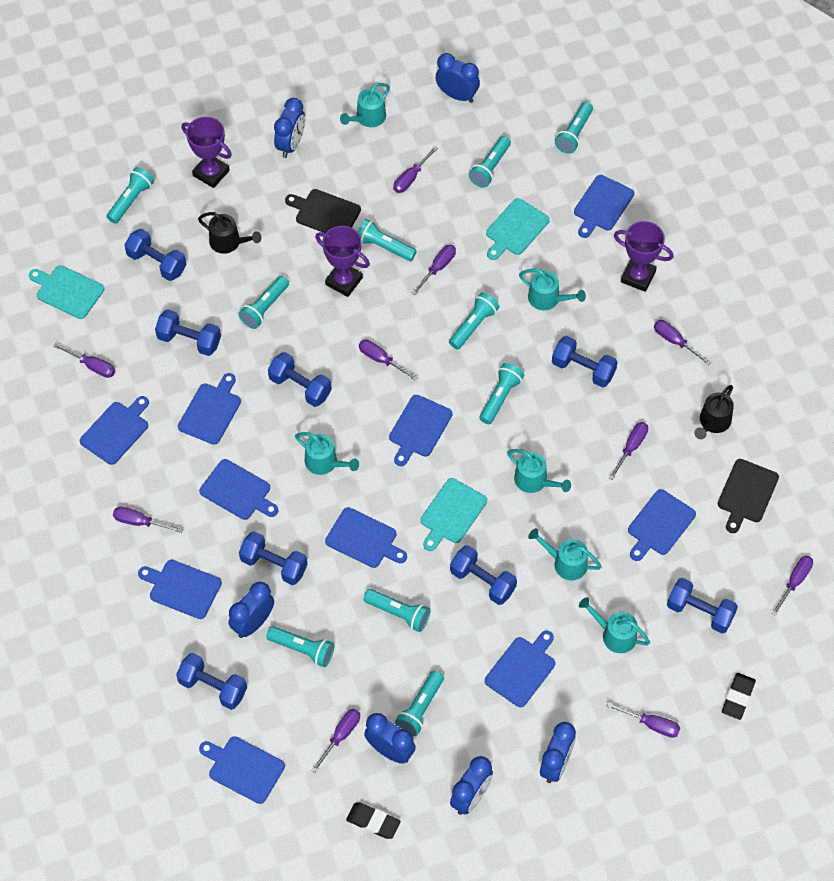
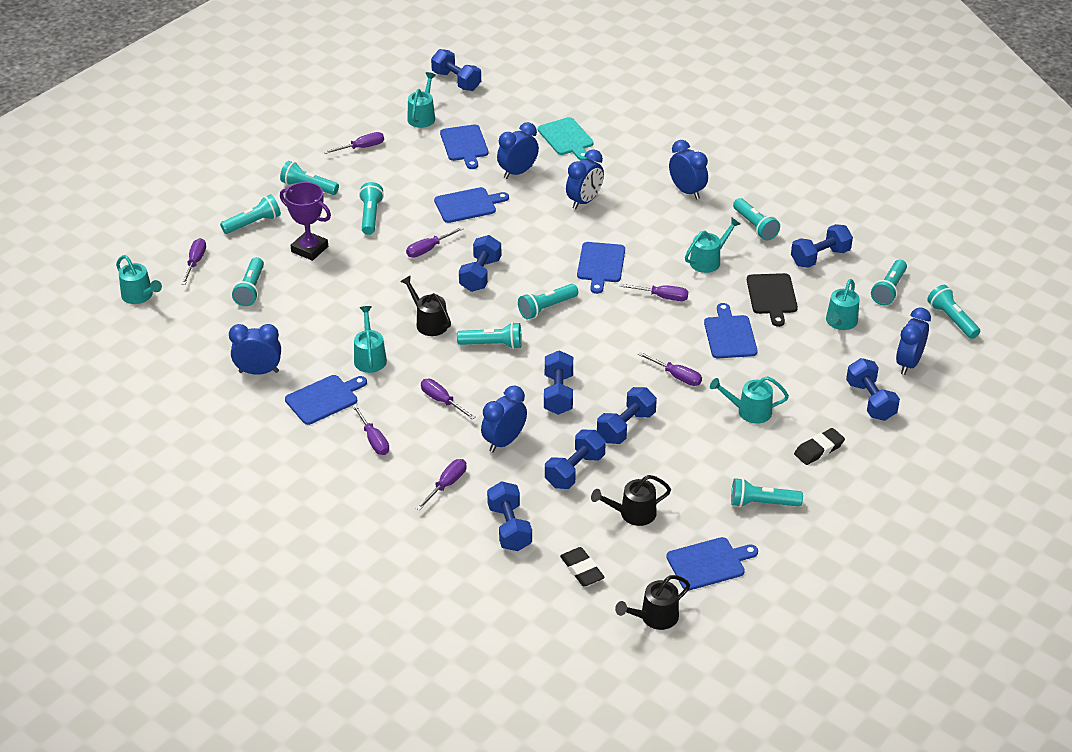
black cutting board: 2 -> 1
black watering can: 2 -> 3
blue cutting board: 10 -> 6
purple screwdriver: 10 -> 8
purple trophy: 3 -> 1
turquoise cutting board: 3 -> 1

